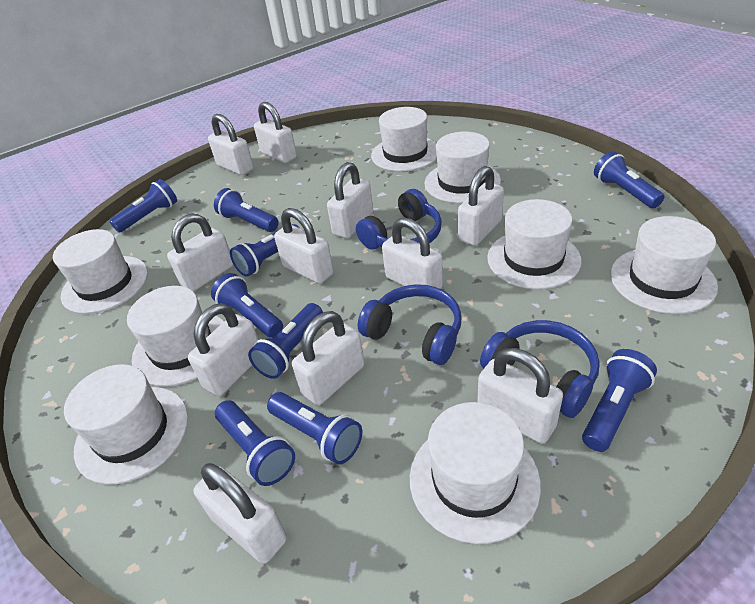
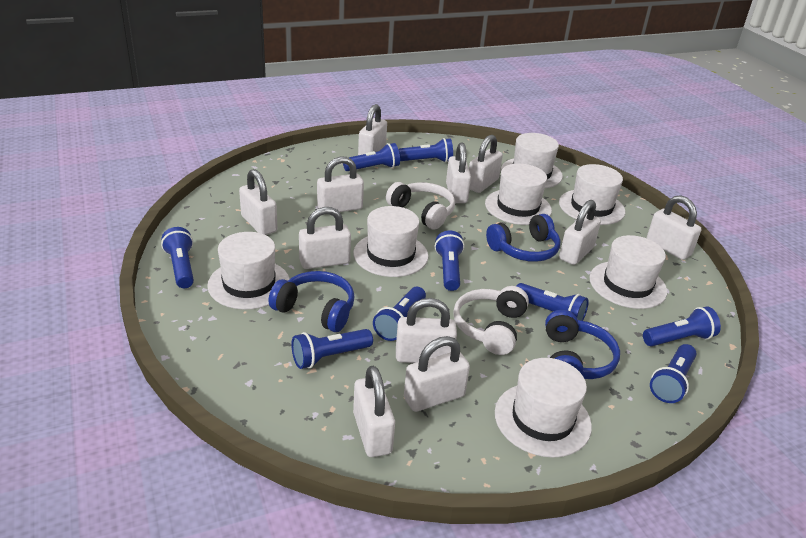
white hat: 8 -> 7
white headphones: 0 -> 2

